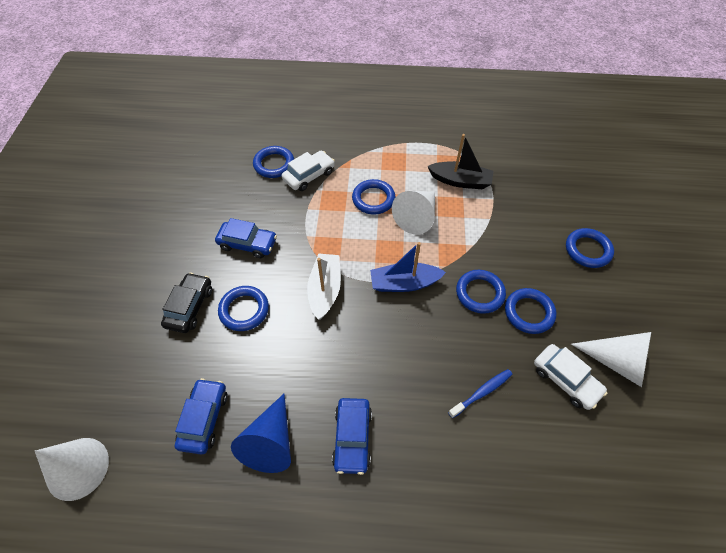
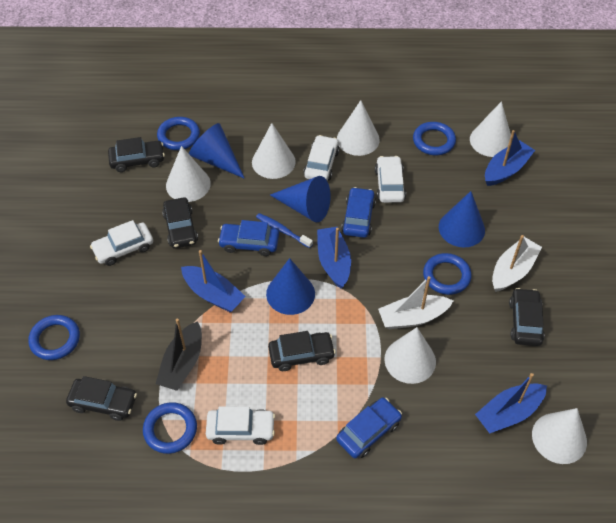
black car: 1 -> 5
blue boat: 1 -> 4
blue cone: 1 -> 4
blue ring: 6 -> 5
white boat: 1 -> 2
white car: 2 -> 4
white cone: 3 -> 6

